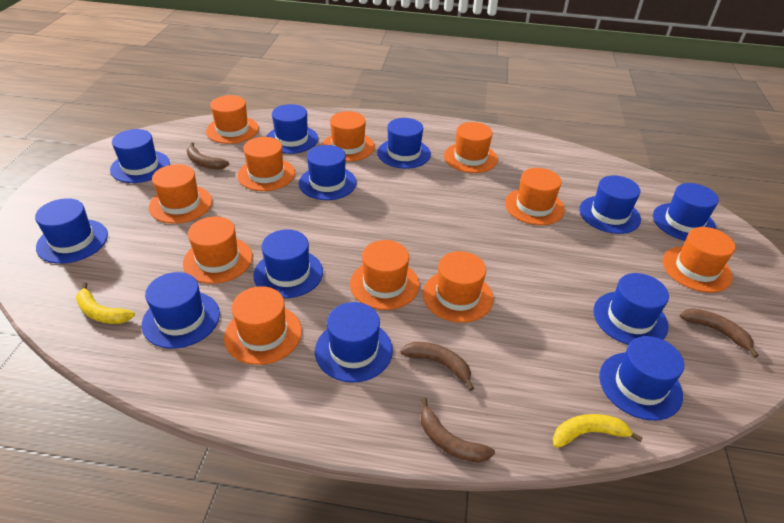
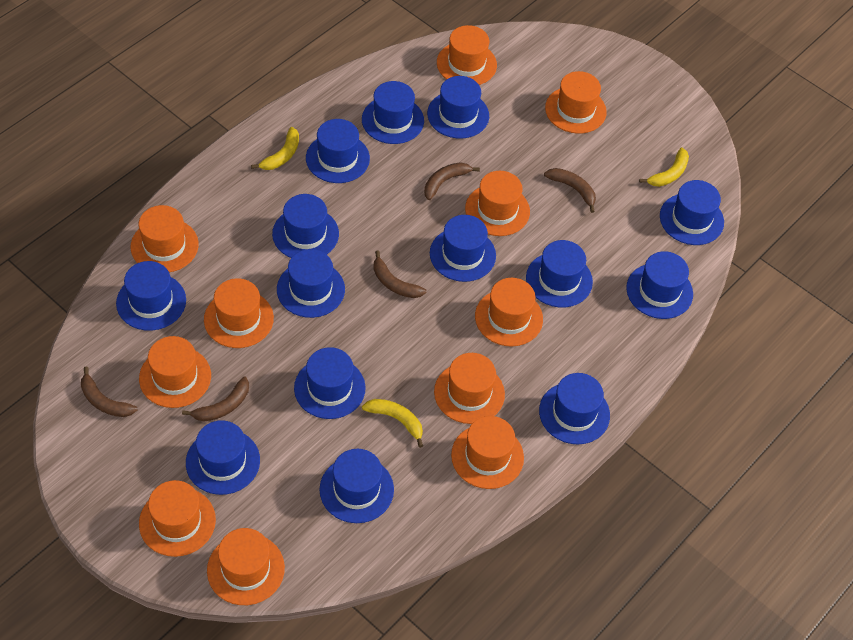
blue hat: 12 -> 14
brown banana: 4 -> 5
yellow banana: 2 -> 3

